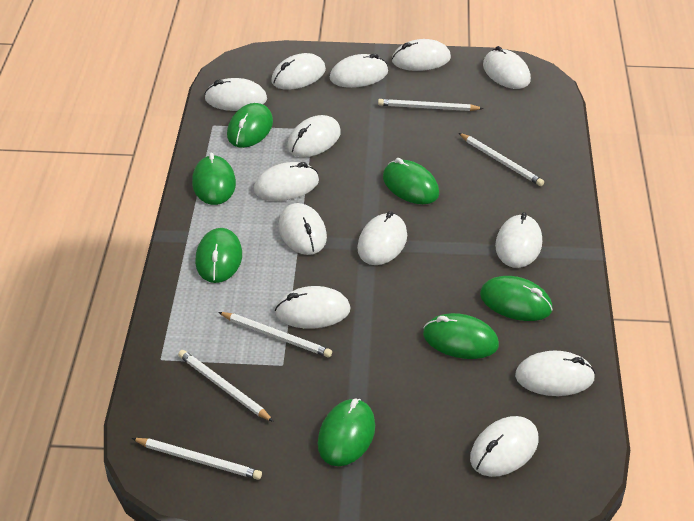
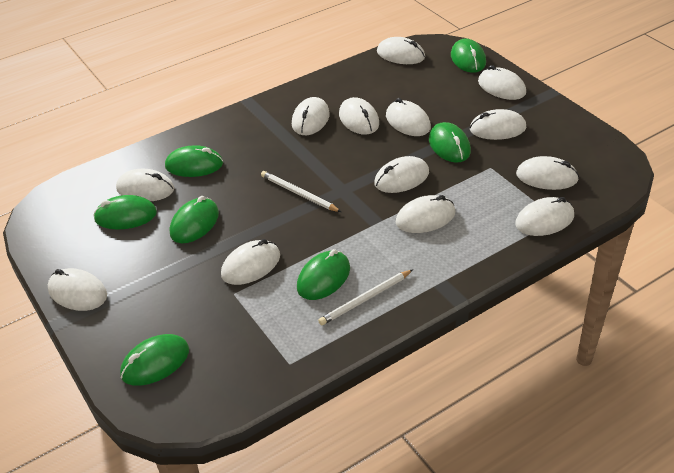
white pencil: 5 -> 2

